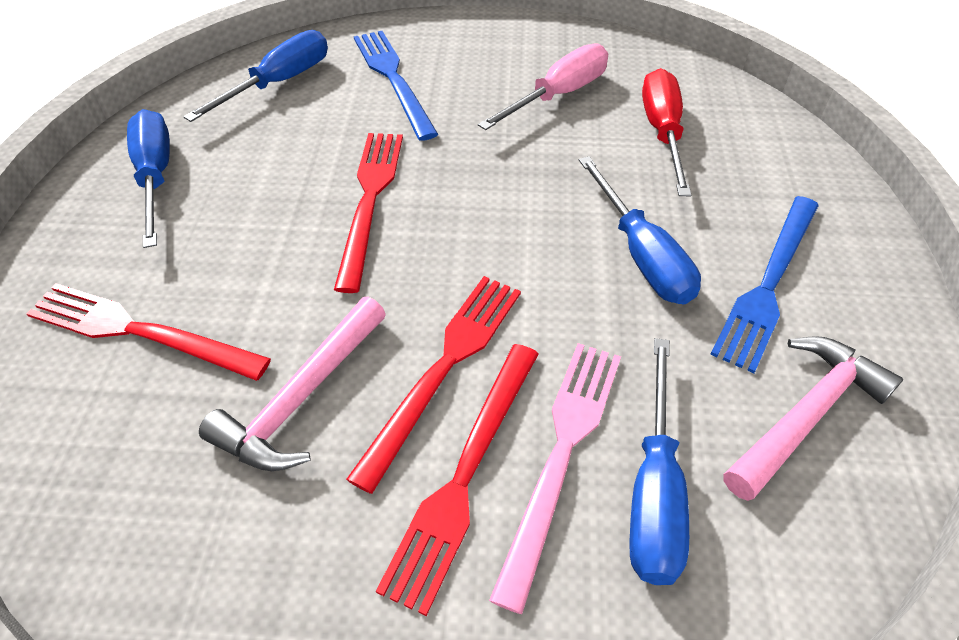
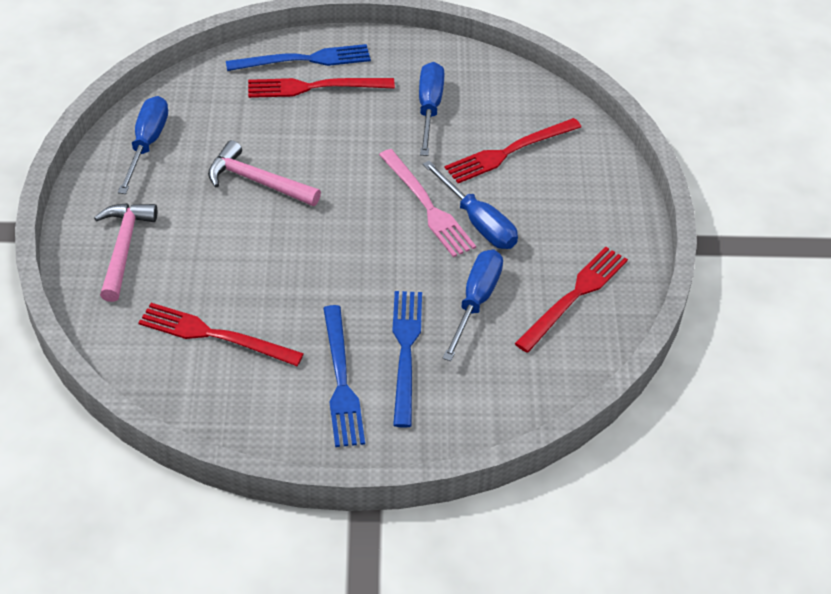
blue fork: 2 -> 3
pink screwdriver: 1 -> 0
red screwdriver: 1 -> 0

